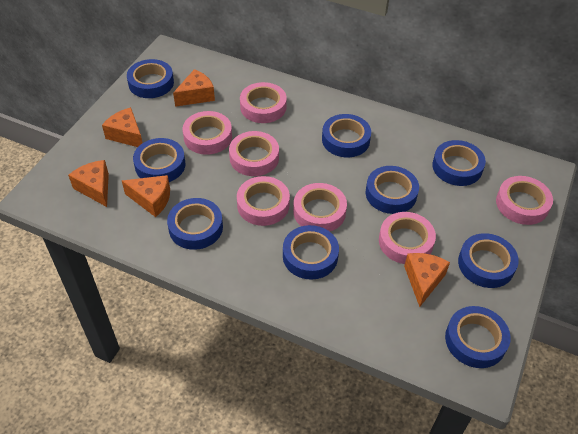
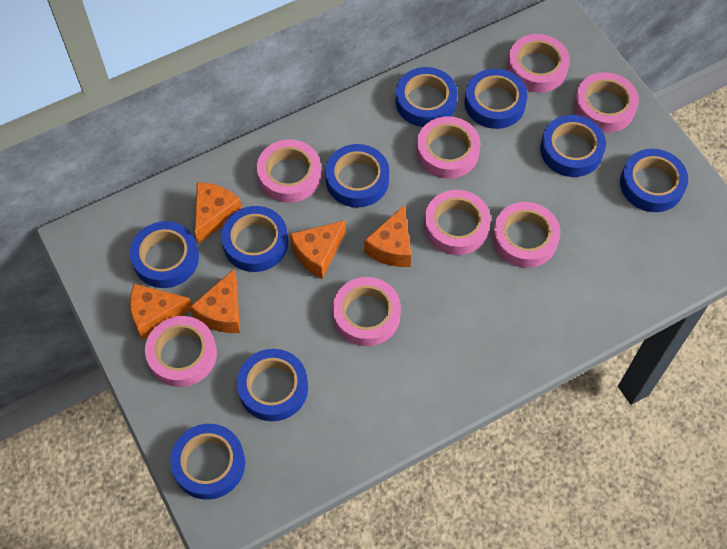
pink tape: 7 -> 8

